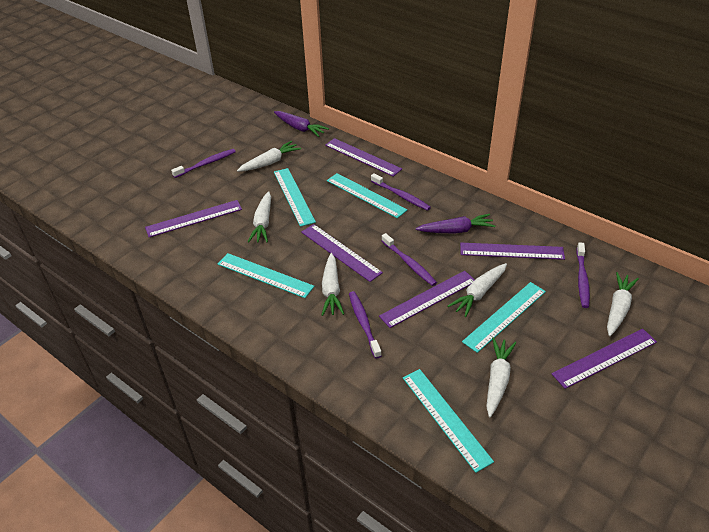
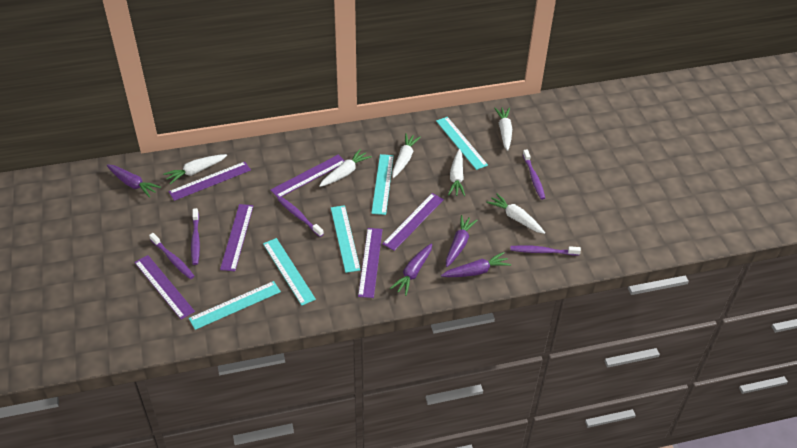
purple carrot: 2 -> 4

